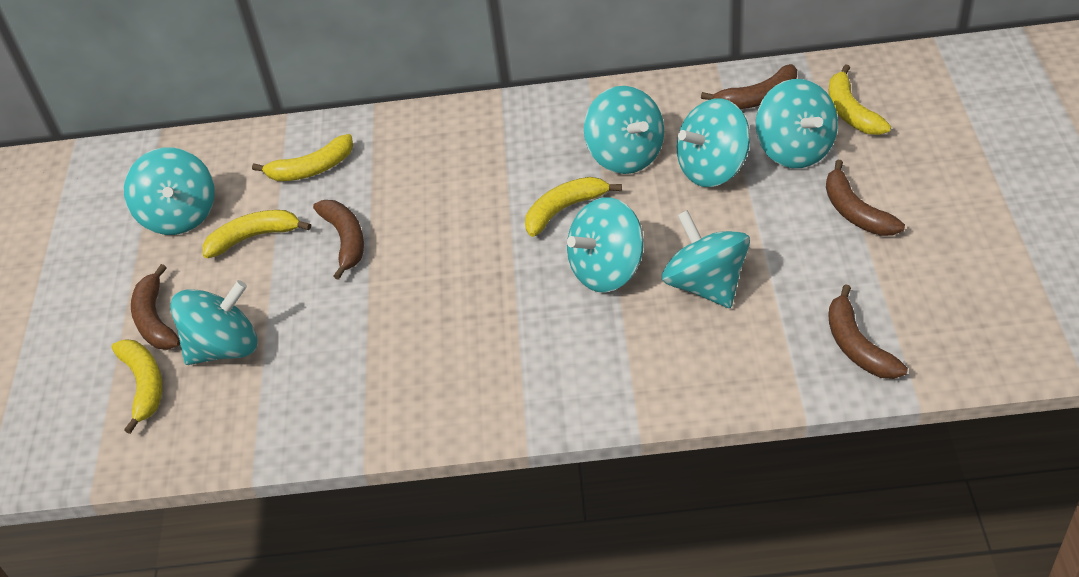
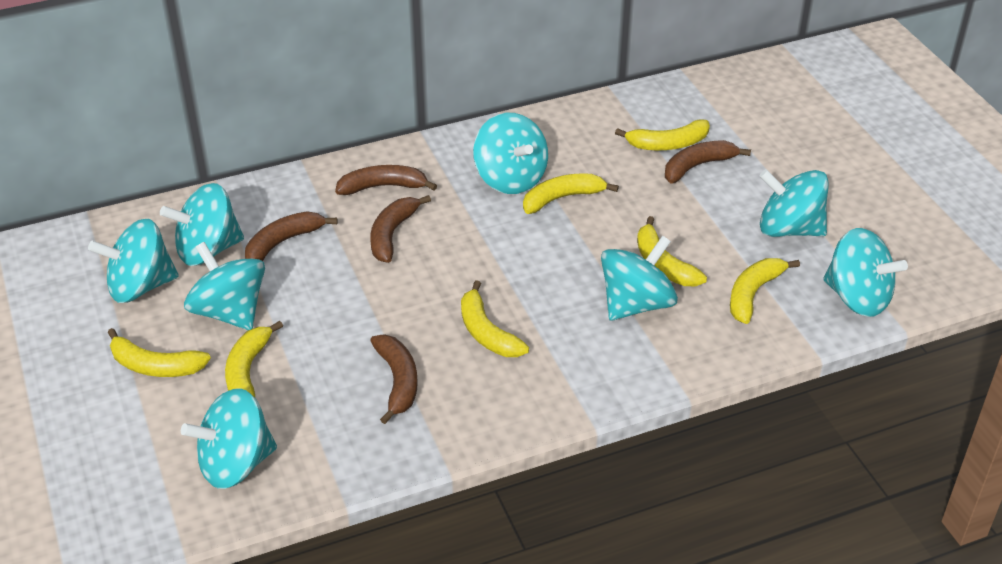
turquoise spinning top: 7 -> 8
yellow banana: 5 -> 7

